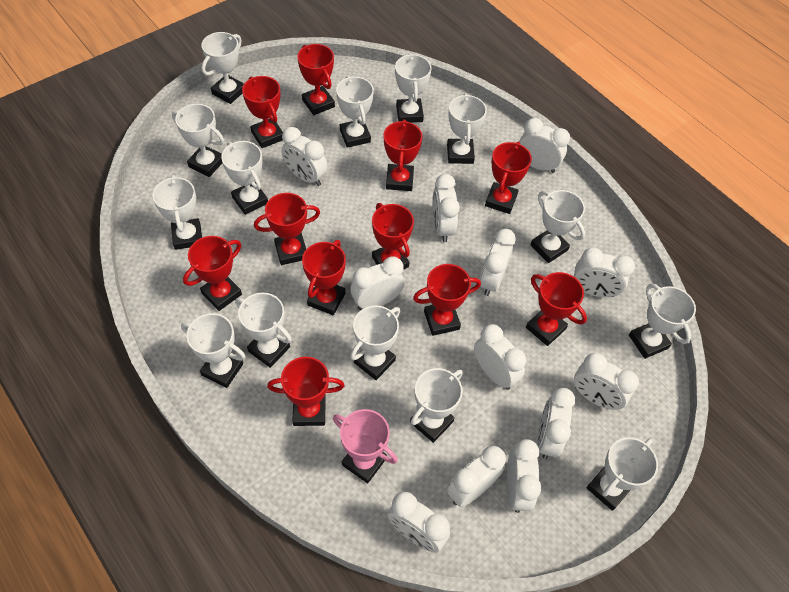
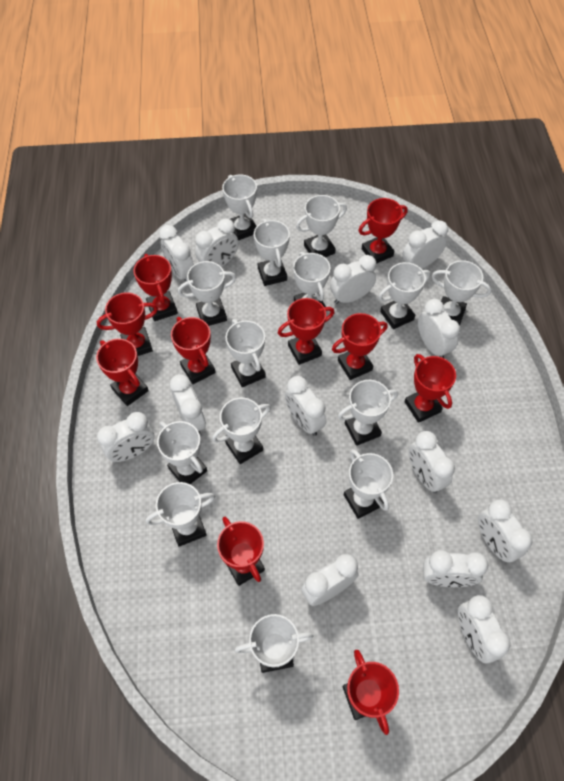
pink trophy: 1 -> 0
red trophy: 11 -> 10
white clock: 12 -> 13

